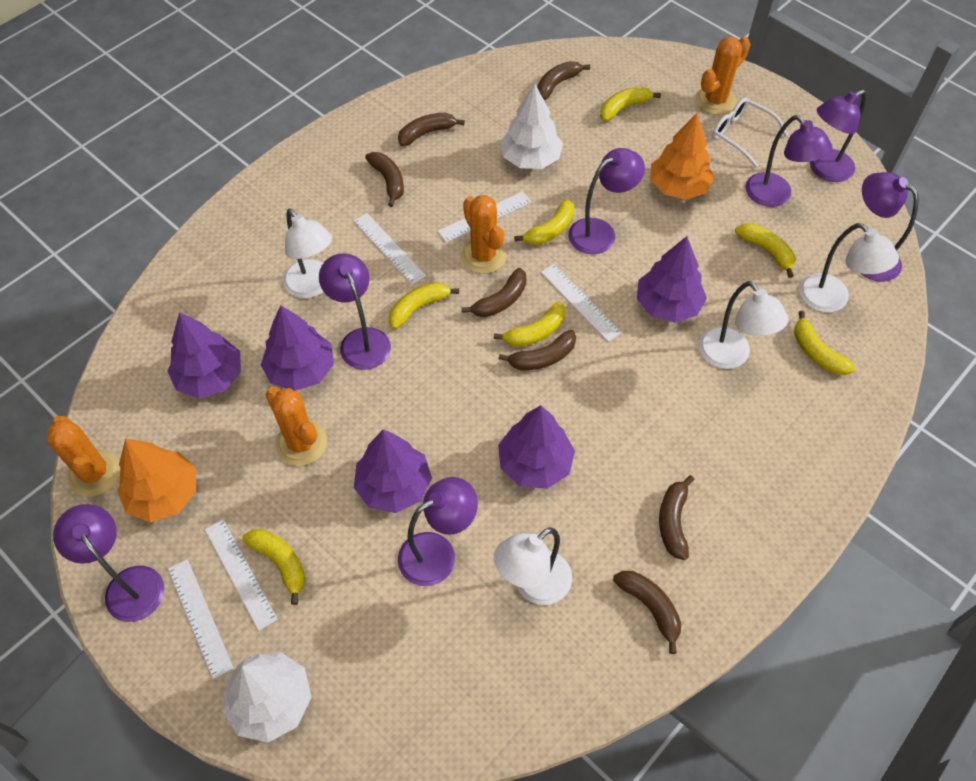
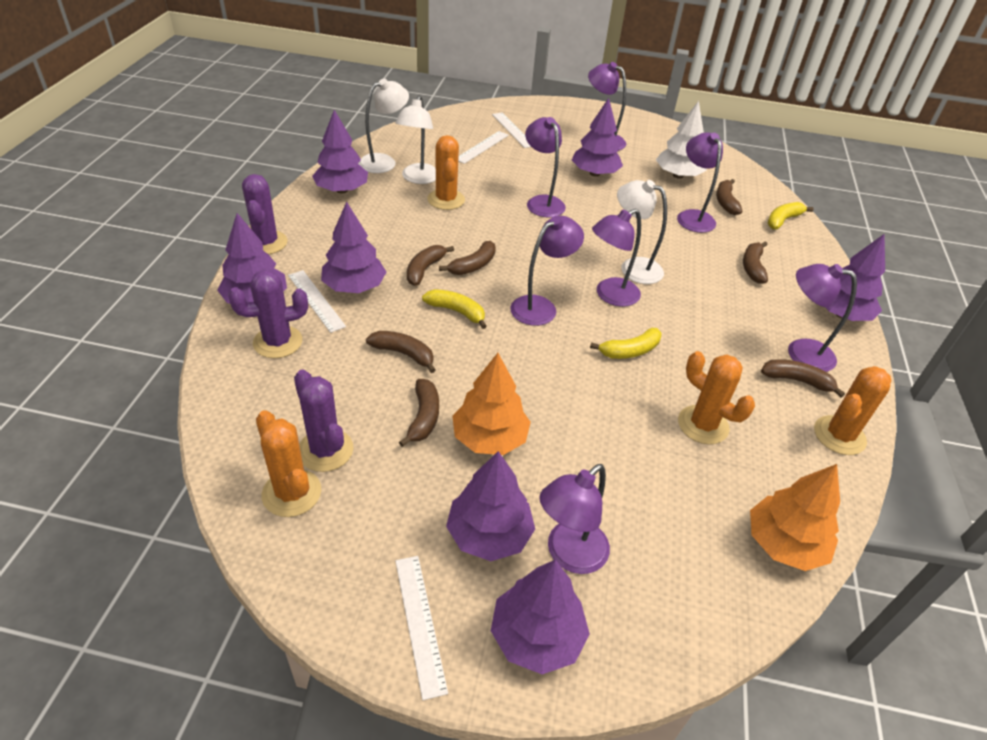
purple cactus: 0 -> 3
purple tree: 5 -> 7
white glasses: 1 -> 0
white lamp: 4 -> 3
white ruler: 5 -> 4
white tree: 2 -> 1
yellow banana: 7 -> 3

